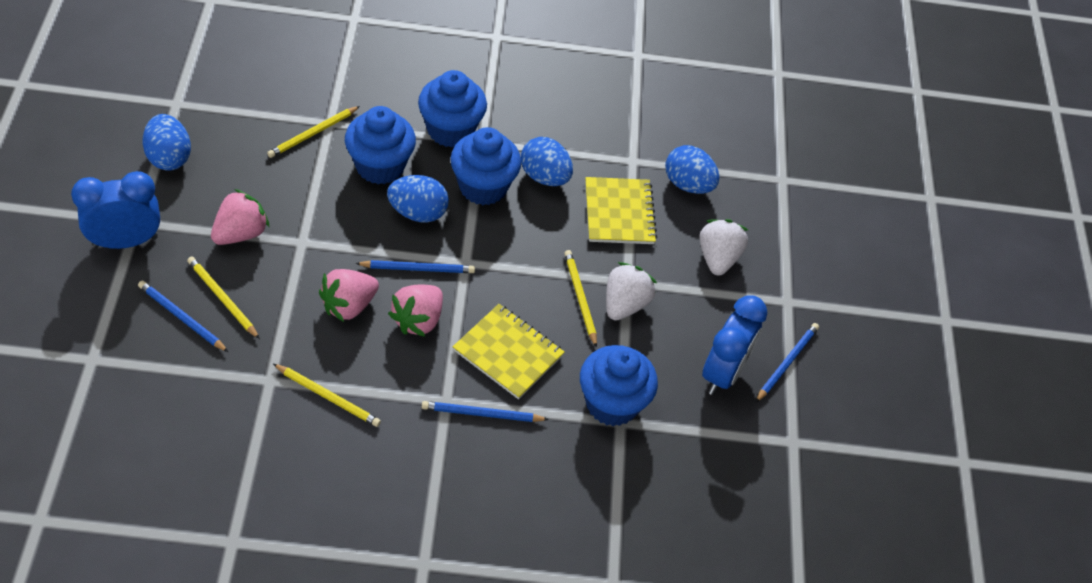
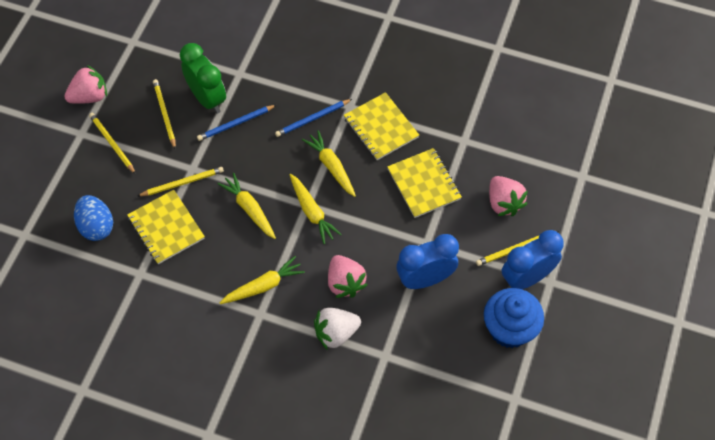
blue cupcake: 4 -> 1
blue egg: 4 -> 1
blue pencil: 4 -> 2
green clock: 0 -> 1
white strawberry: 2 -> 1
yellow carrot: 0 -> 4
yellow notebook: 2 -> 3

